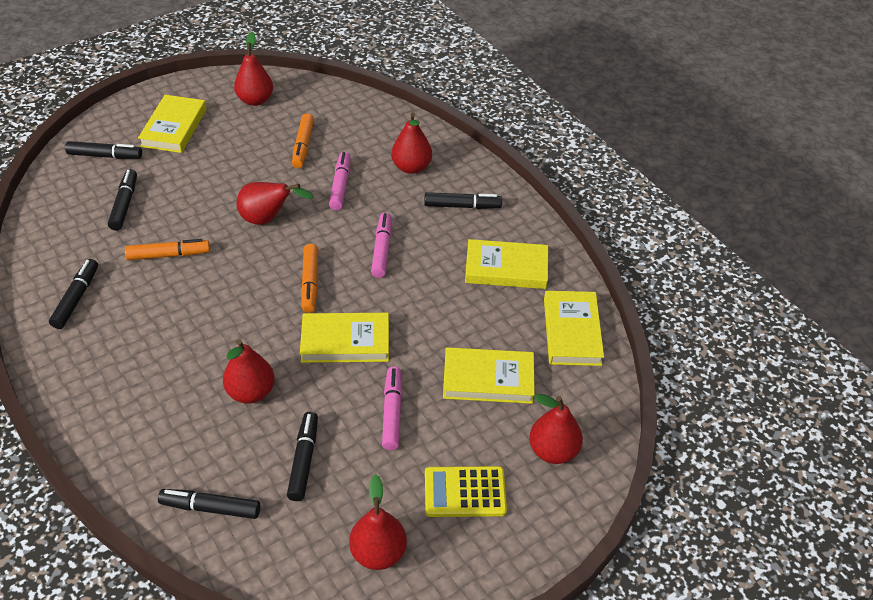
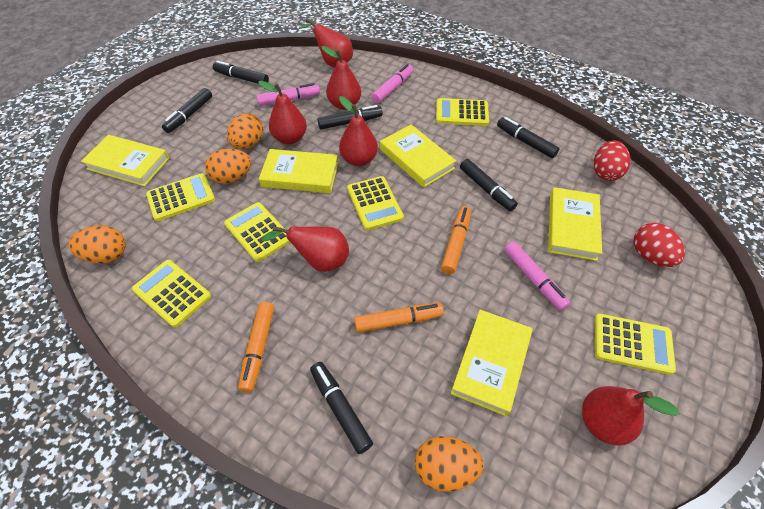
orange egg: 0 -> 4
red egg: 0 -> 2
yellow calculator: 1 -> 6

